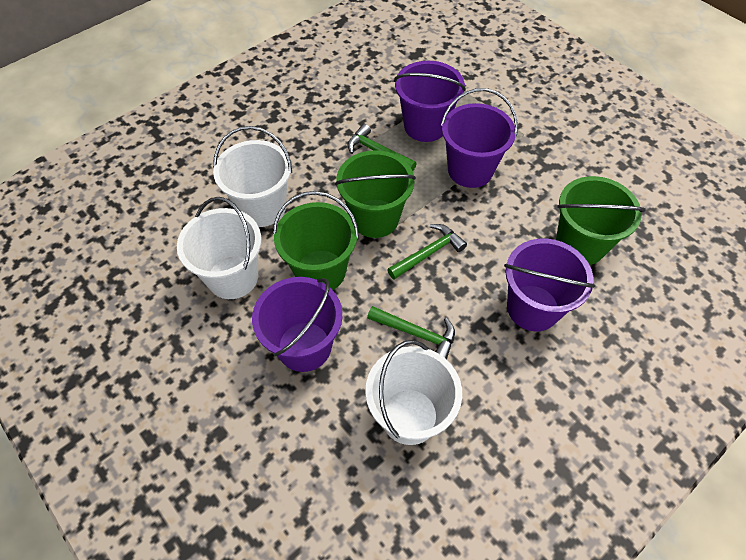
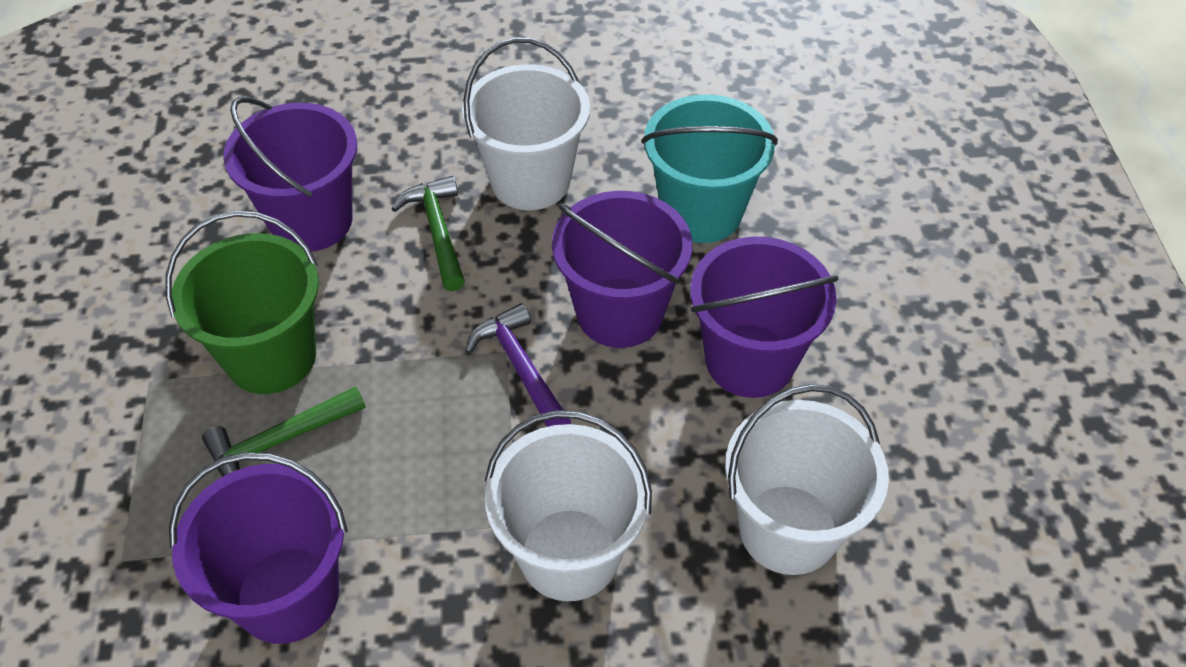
green bucket: 3 -> 1
green hammer: 3 -> 2
purple hammer: 0 -> 1
turquoise bucket: 0 -> 1

